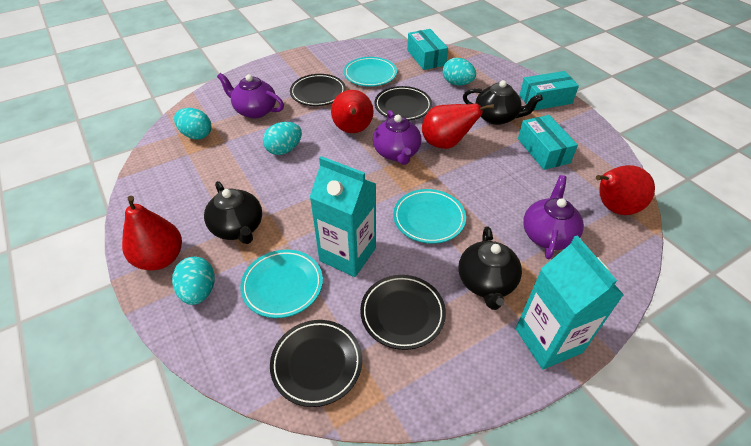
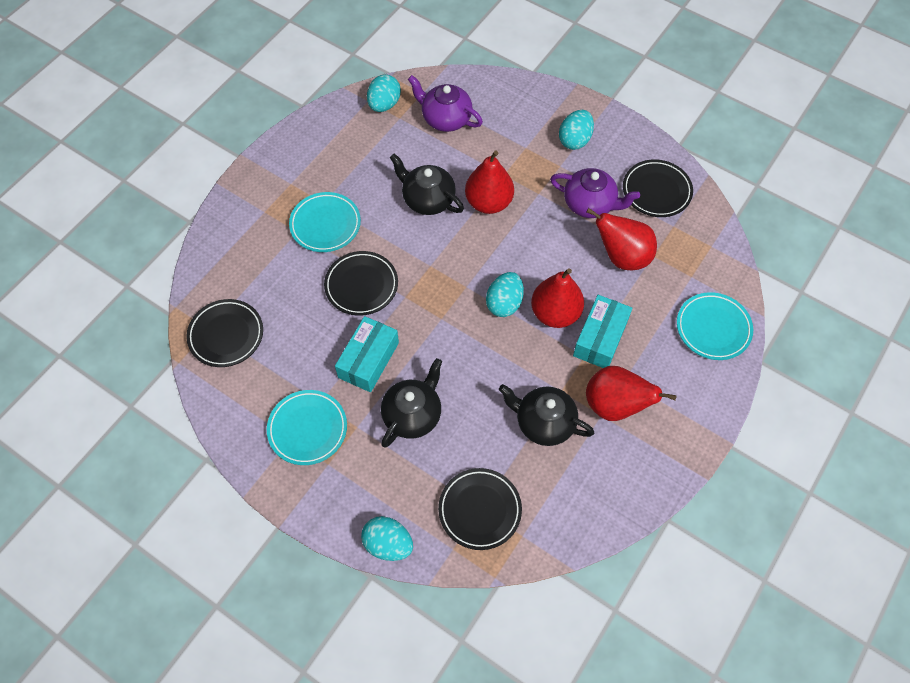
purple teapot: 3 -> 2
turquoise box: 3 -> 2
turquoise carton: 2 -> 0

